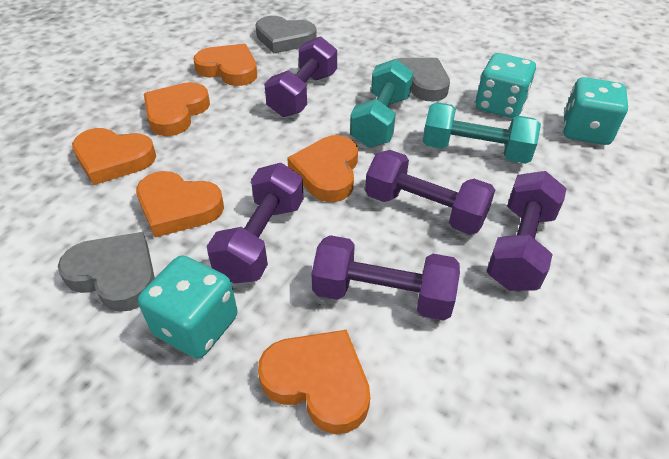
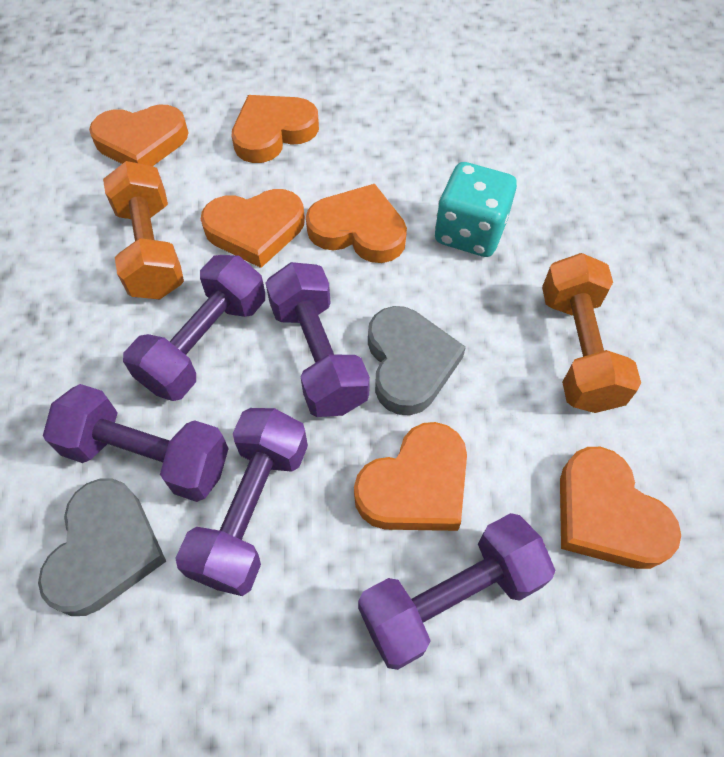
grey heart: 3 -> 2
orange dumbbell: 0 -> 2
turquoise dice: 3 -> 1
turquoise dumbbell: 2 -> 0

